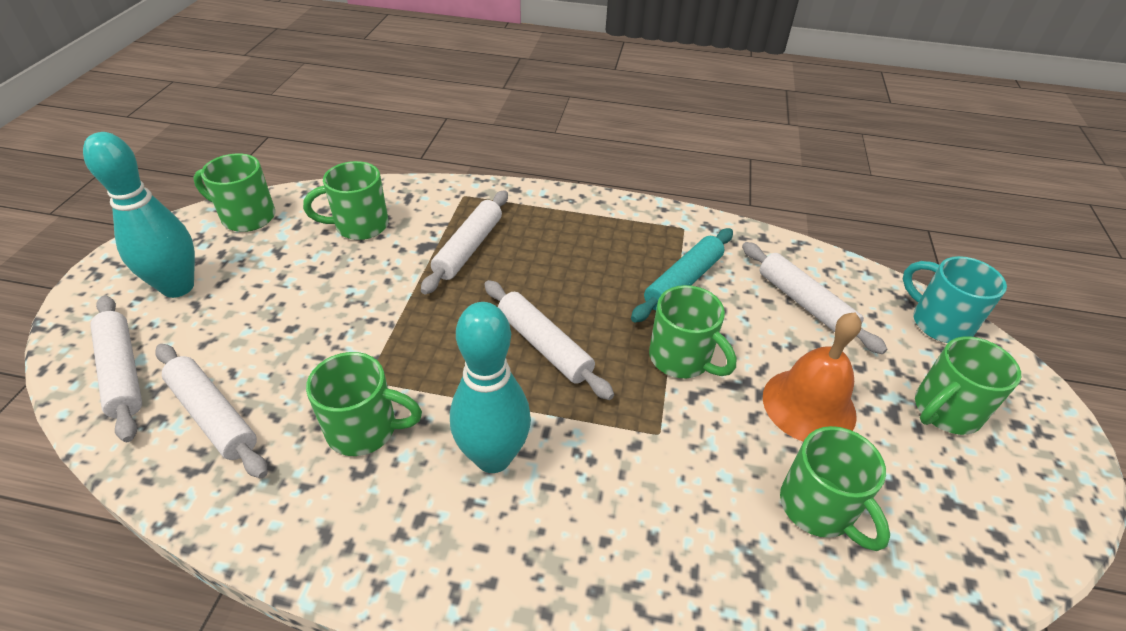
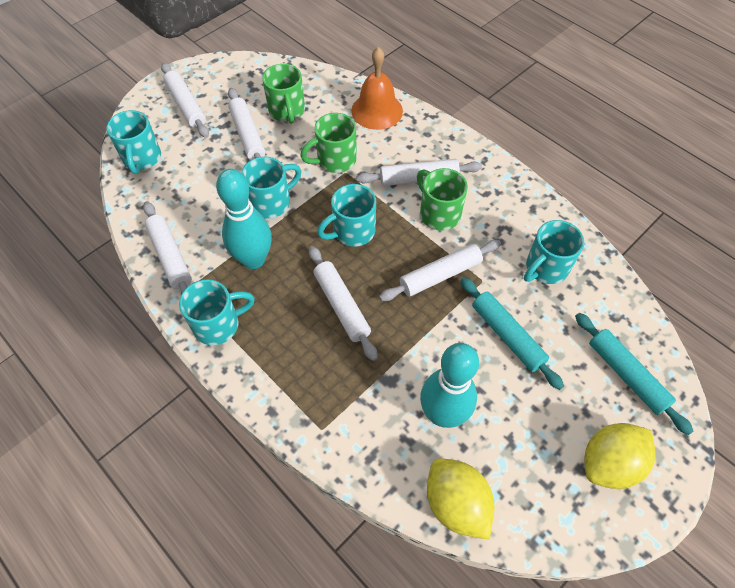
green mug: 6 -> 3
turquoise mug: 1 -> 5
turquoise rolling pin: 1 -> 2
white rolling pin: 5 -> 6
yellow lemon: 0 -> 2

